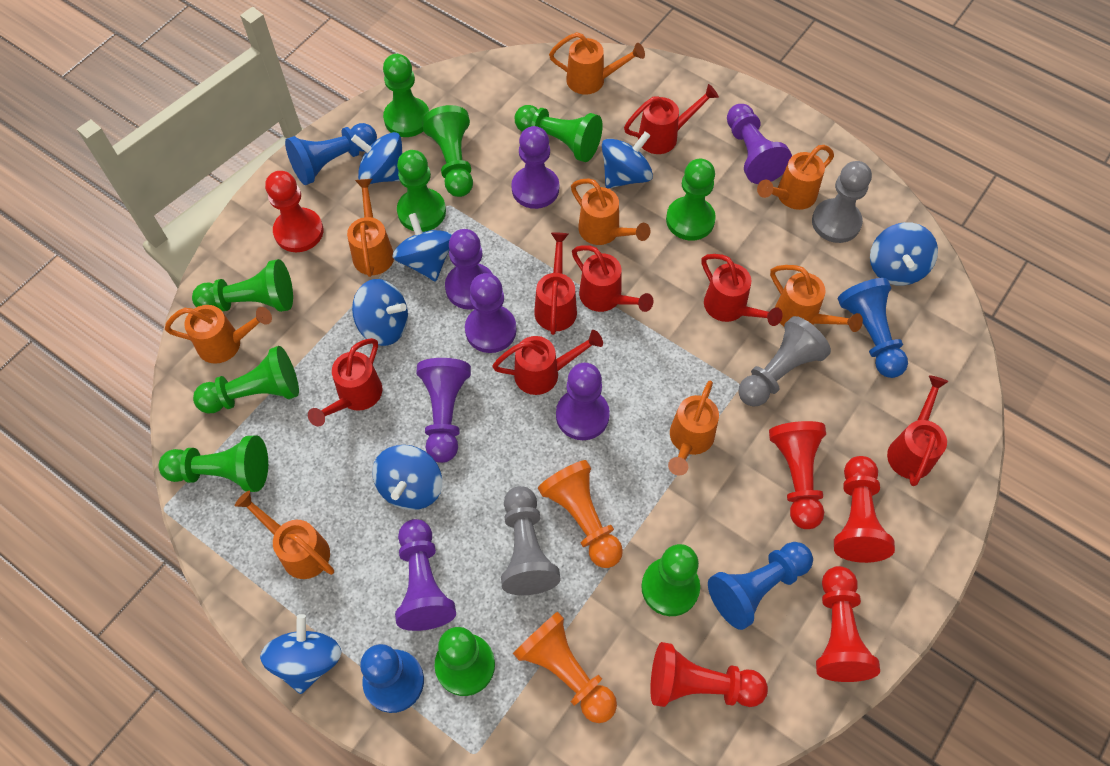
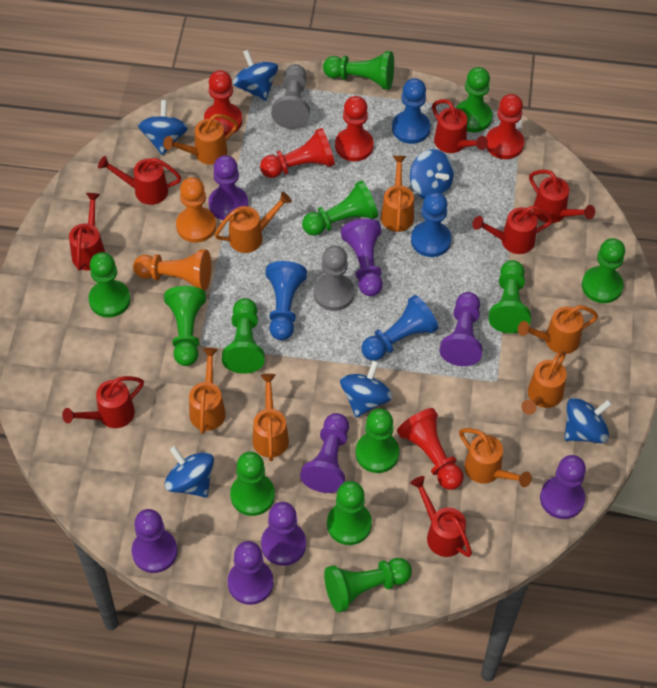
blue spinning top: 7 -> 6
green pawn: 10 -> 12
grey pawn: 3 -> 2
purple pawn: 7 -> 8

